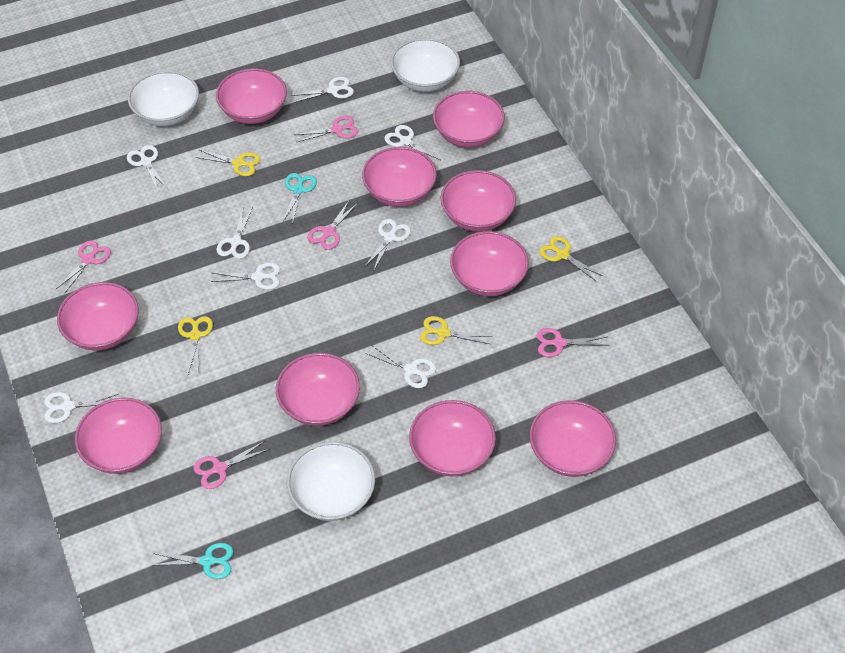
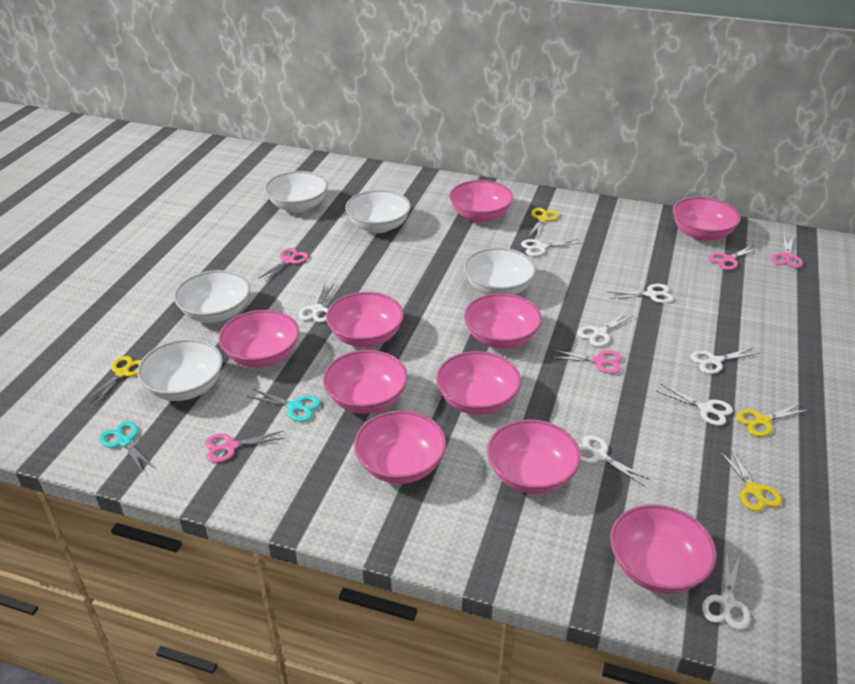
white bowl: 3 -> 5

